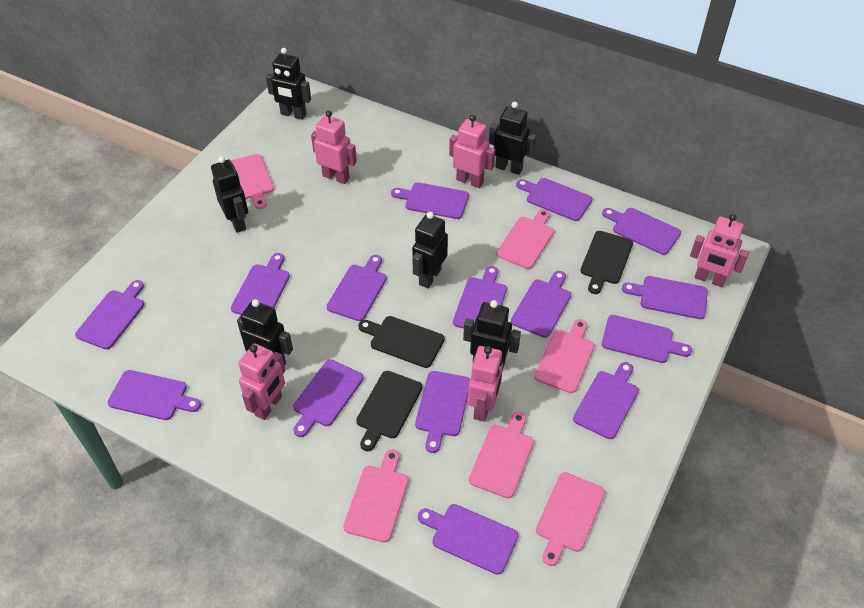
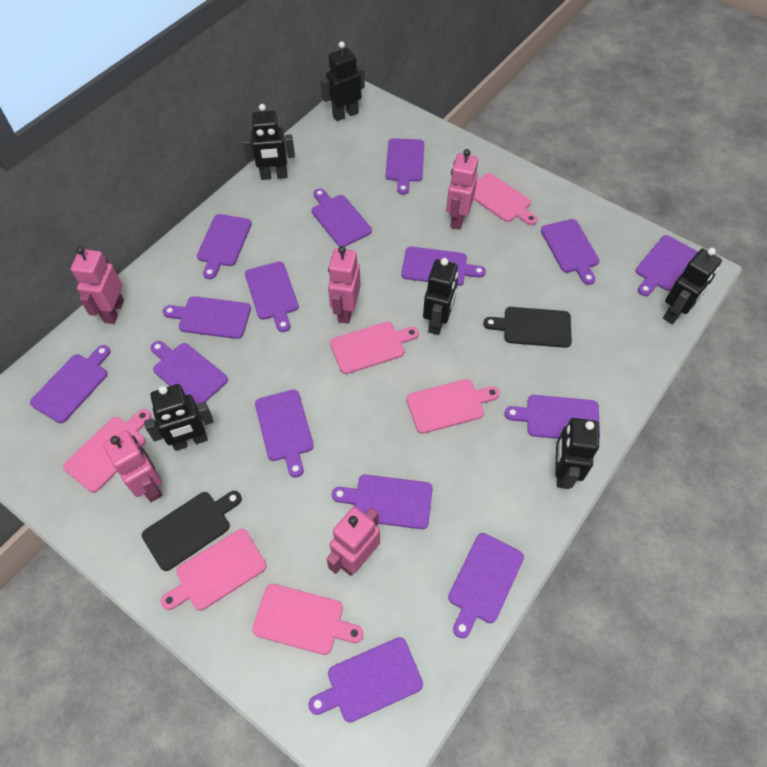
black cutting board: 3 -> 2

